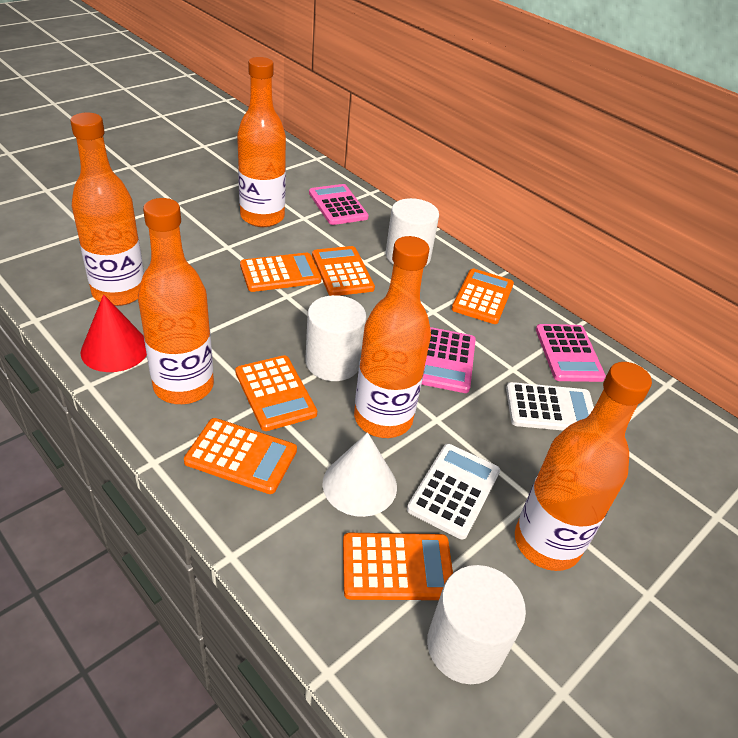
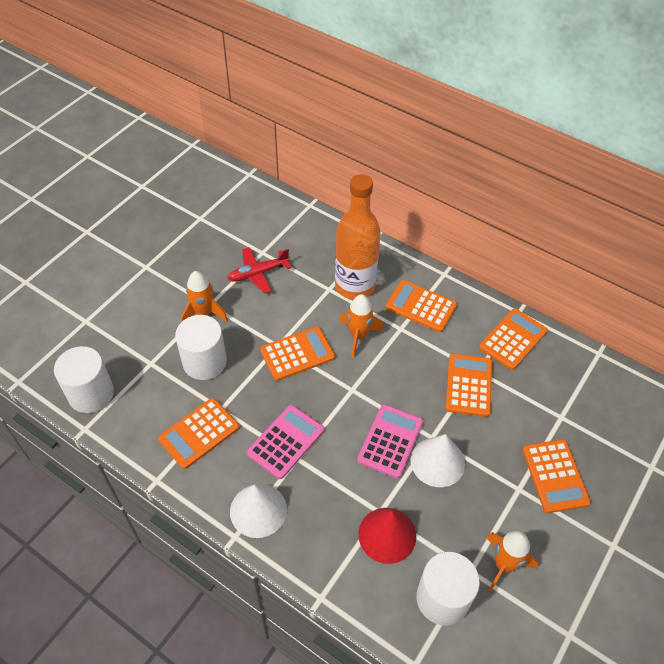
orange bottle: 5 -> 1
orange rocket: 0 -> 3
pink calculator: 3 -> 2
red plane: 0 -> 1
white calculator: 2 -> 0
white cone: 1 -> 2

